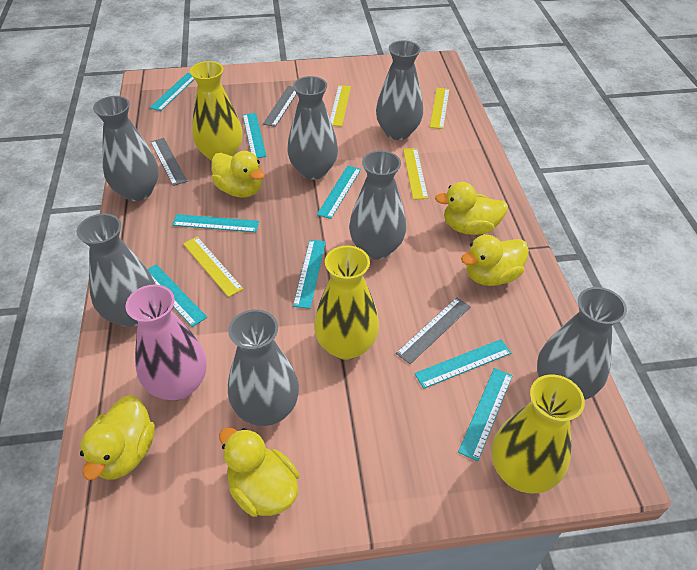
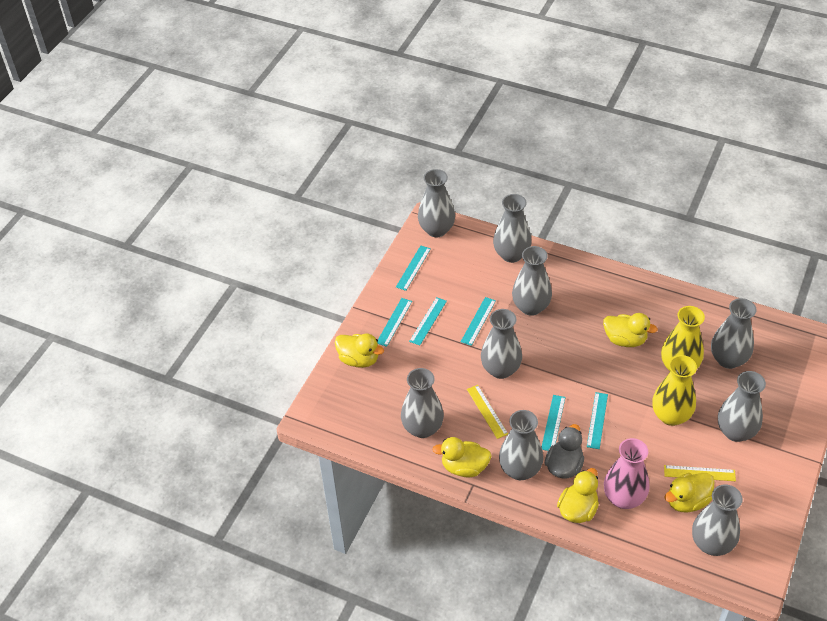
grey duck: 0 -> 1
grey ruler: 3 -> 0
grey vase: 7 -> 9
turquoise ruler: 8 -> 6
yellow ruler: 4 -> 2
yellow vase: 3 -> 2

